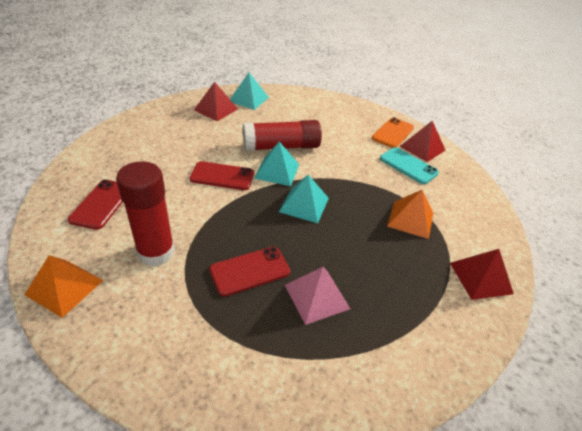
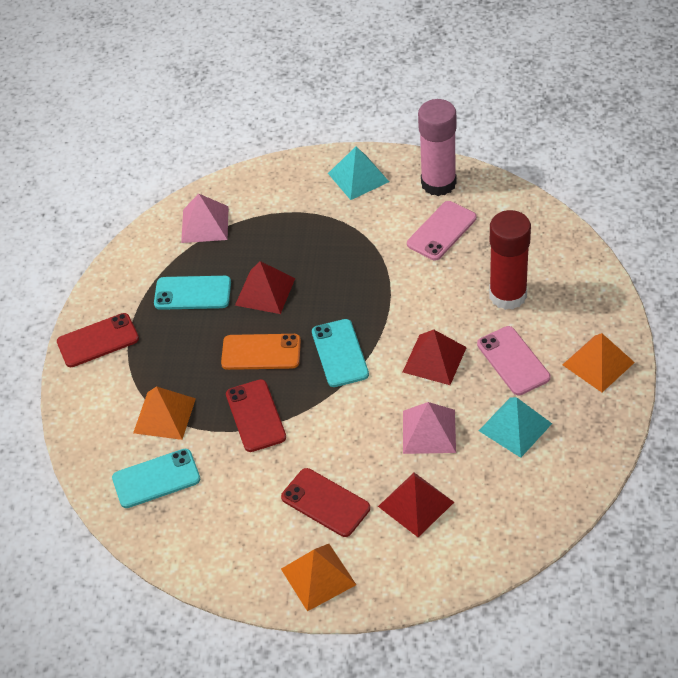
orange pyramid: 2 -> 3
pink glue stick: 0 -> 1
pink phone: 0 -> 2
pink pyramid: 1 -> 2
red glue stick: 2 -> 1
turquoise phone: 1 -> 3
turquoise pyramid: 3 -> 2

